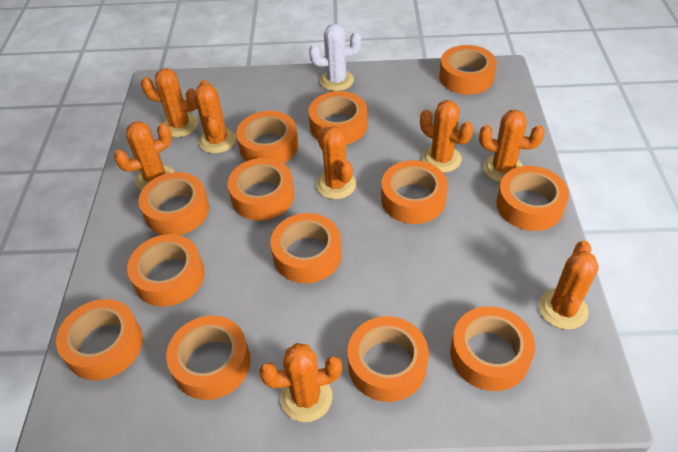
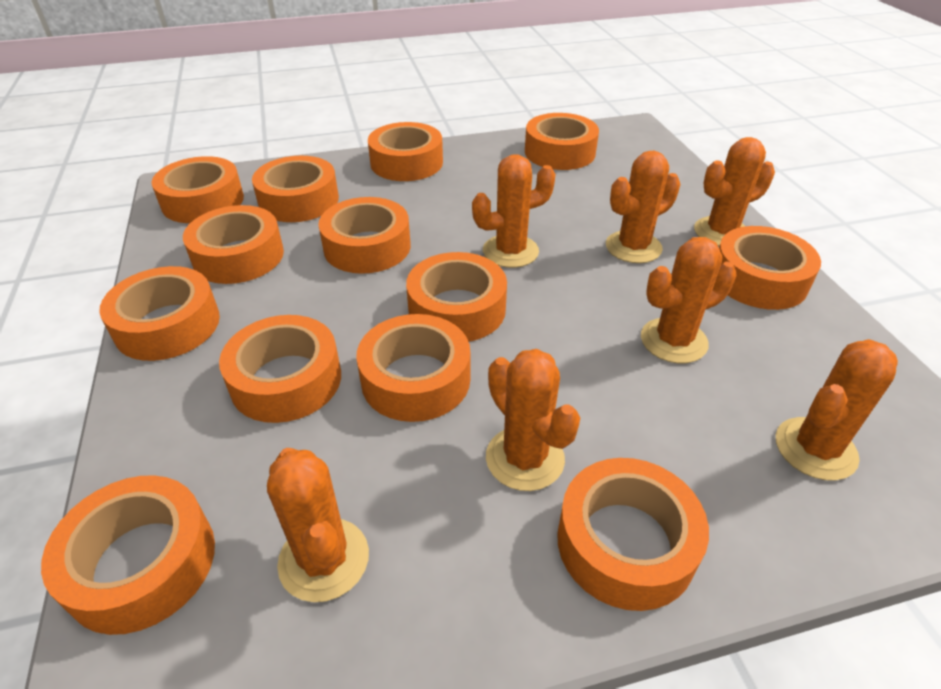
orange cactus: 8 -> 7
white cactus: 1 -> 0

